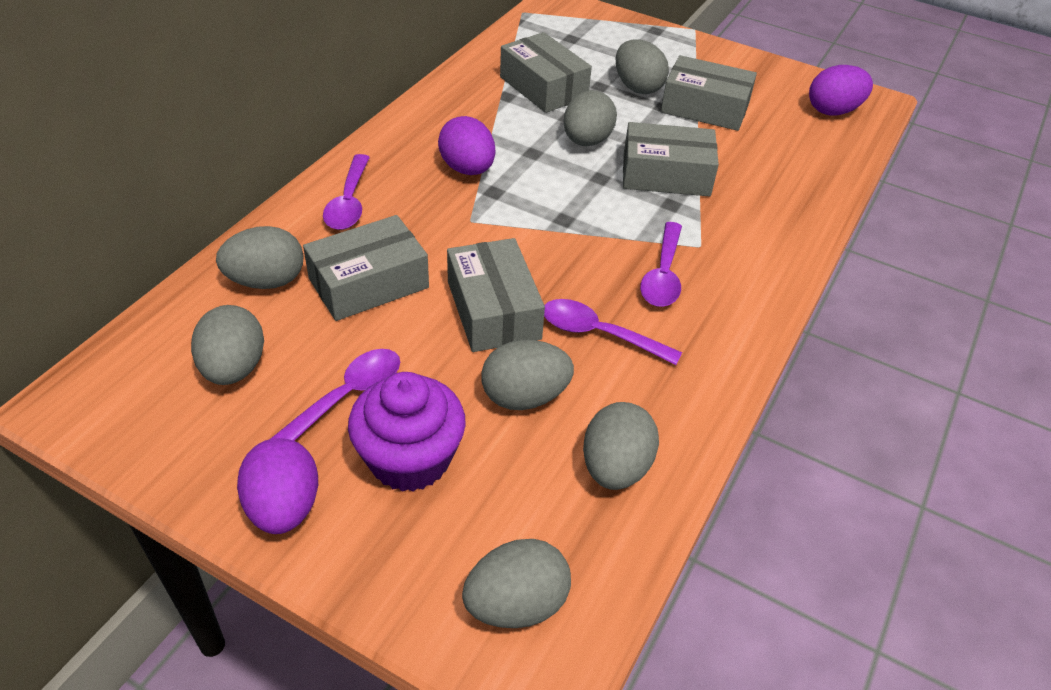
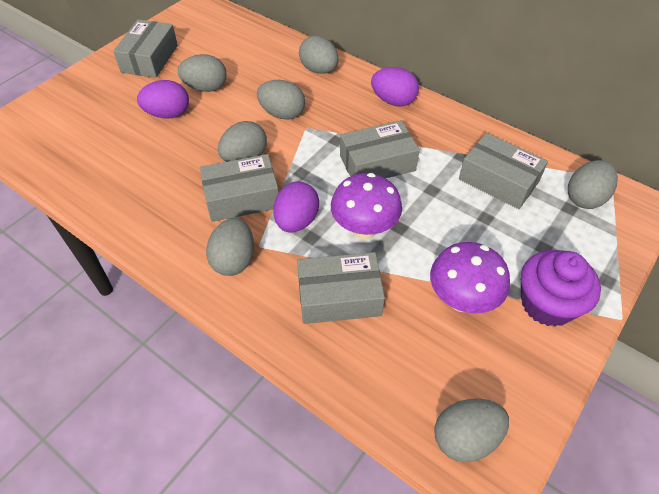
purple mushroom: 0 -> 2
purple spoon: 4 -> 0

